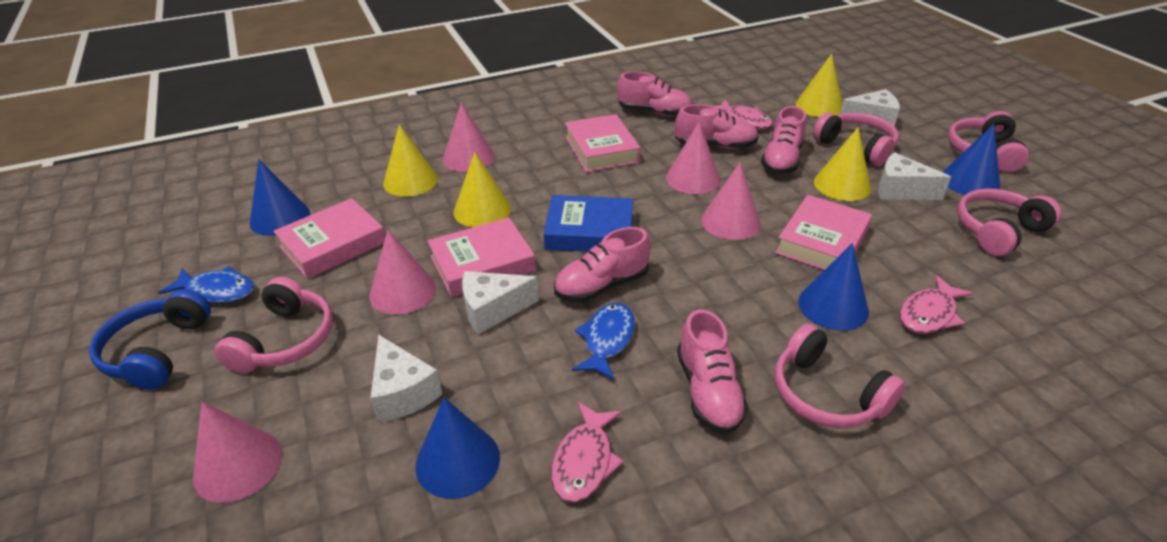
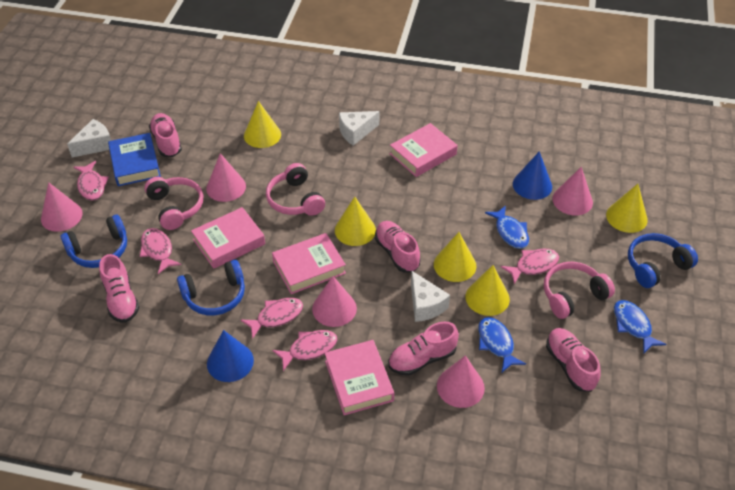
blue cone: 4 -> 2
blue fish: 2 -> 3
blue headphones: 1 -> 3
pink fish: 3 -> 5
pink headphones: 5 -> 3
white cheese: 4 -> 3
yellow cone: 4 -> 5

